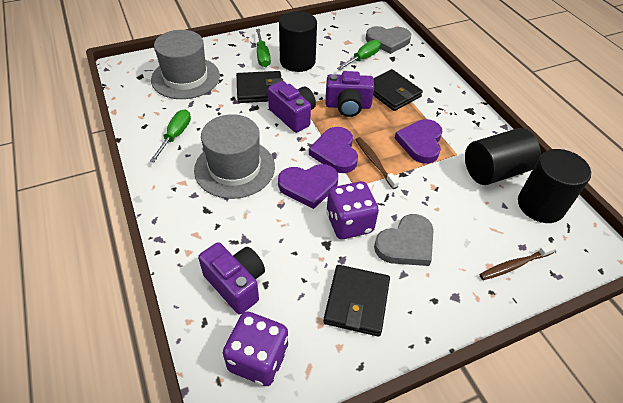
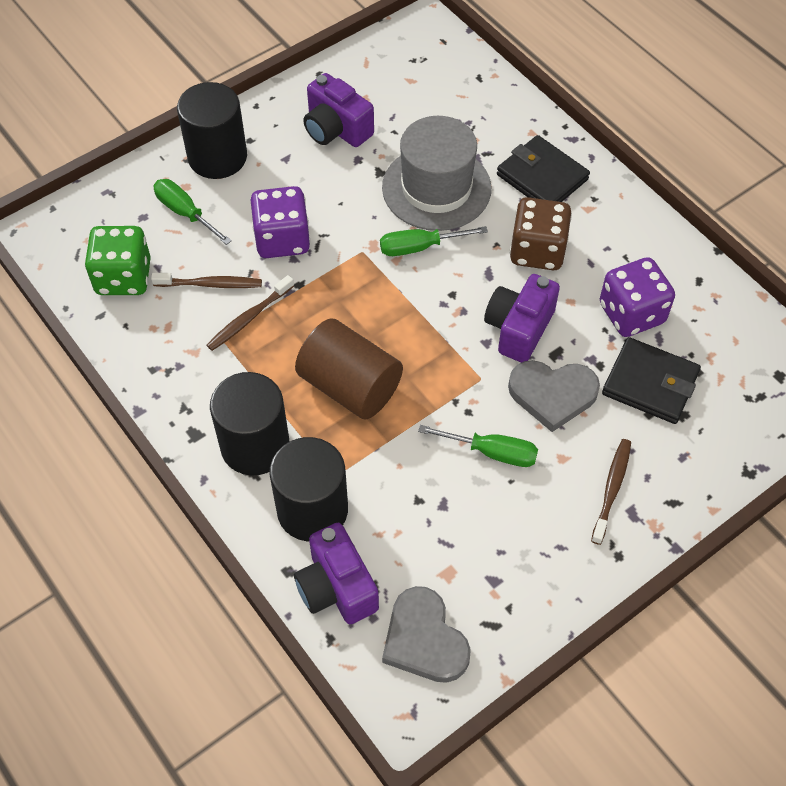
black wallet: 3 -> 2
brown cylinder: 0 -> 1
brown dice: 0 -> 1
brown toothbrush: 2 -> 3
green dice: 0 -> 1
grey hat: 2 -> 1
purple heart: 3 -> 0

